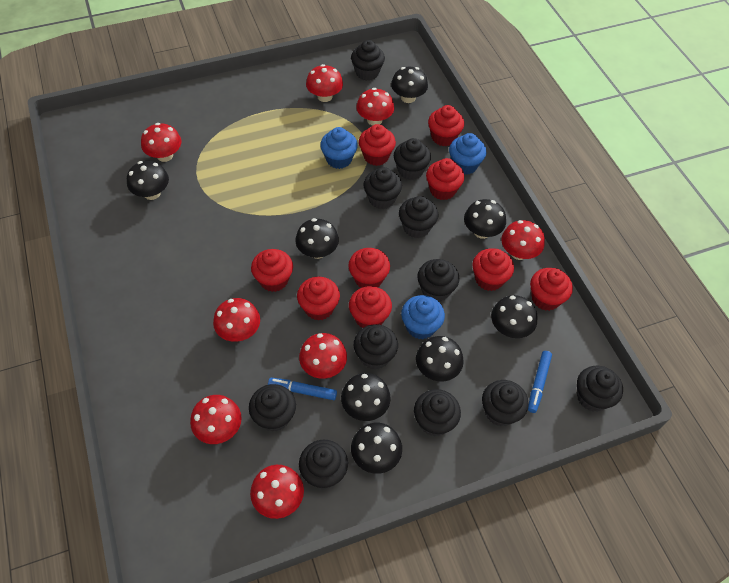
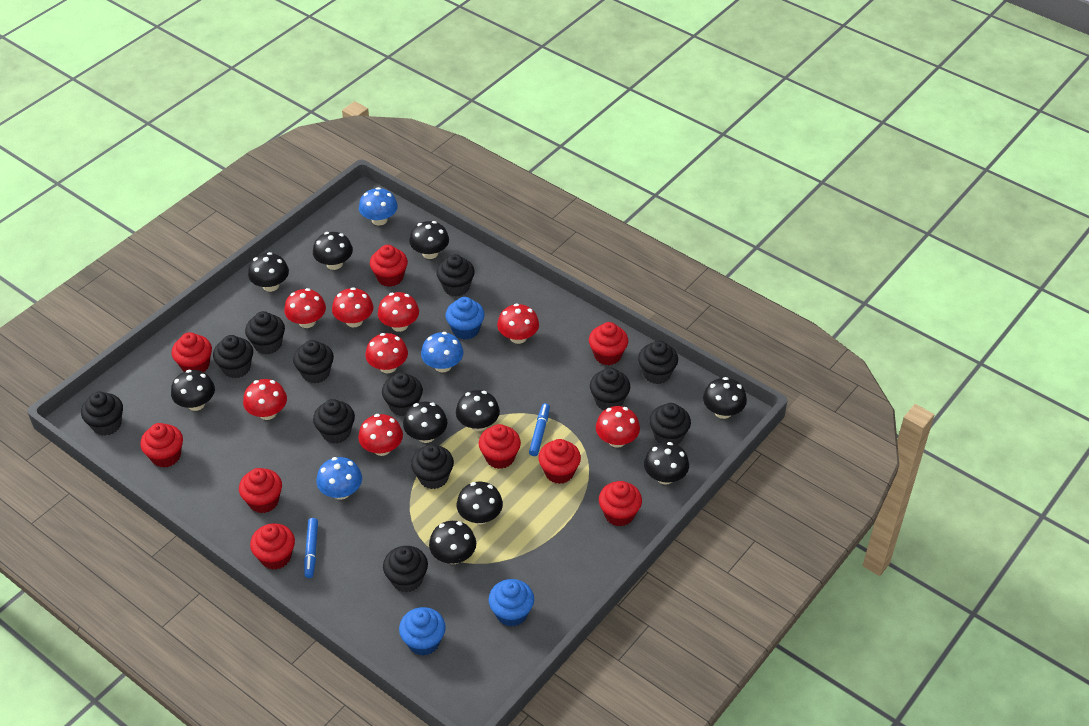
black cupcake: 11 -> 12
black mushroom: 8 -> 10
blue mushroom: 0 -> 3

